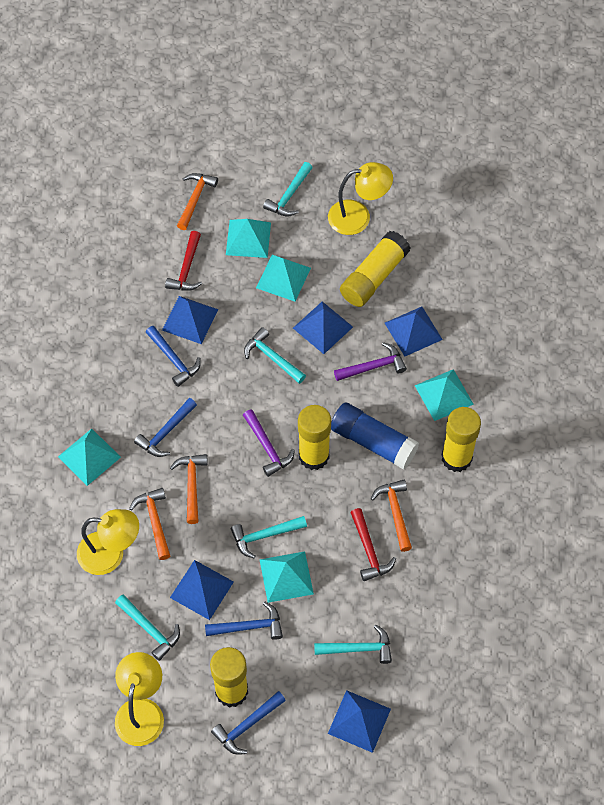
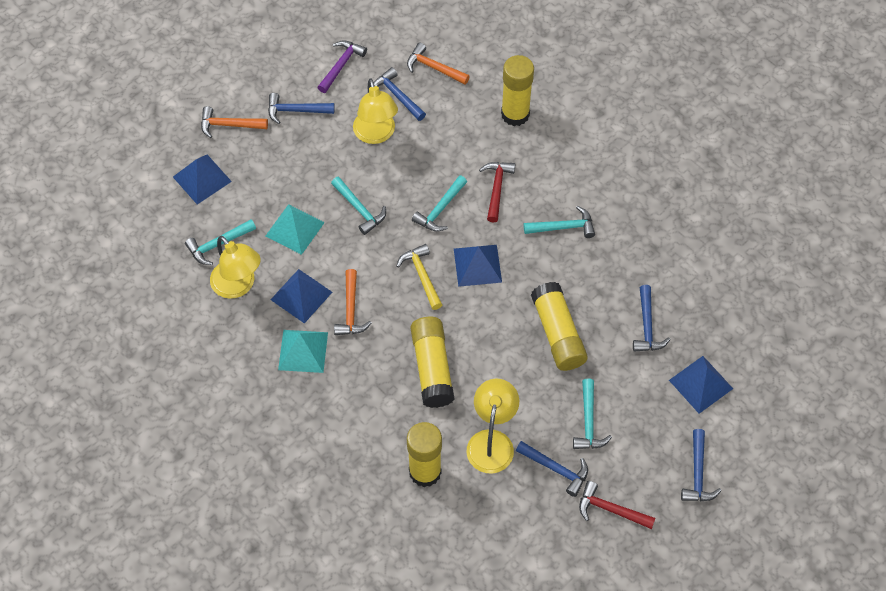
blue glue stick: 1 -> 0
blue hammer: 4 -> 5
blue pyramid: 5 -> 4
orange hammer: 4 -> 3
purple hammer: 2 -> 1
turquoise pyramid: 5 -> 2
yellow hammer: 0 -> 1

